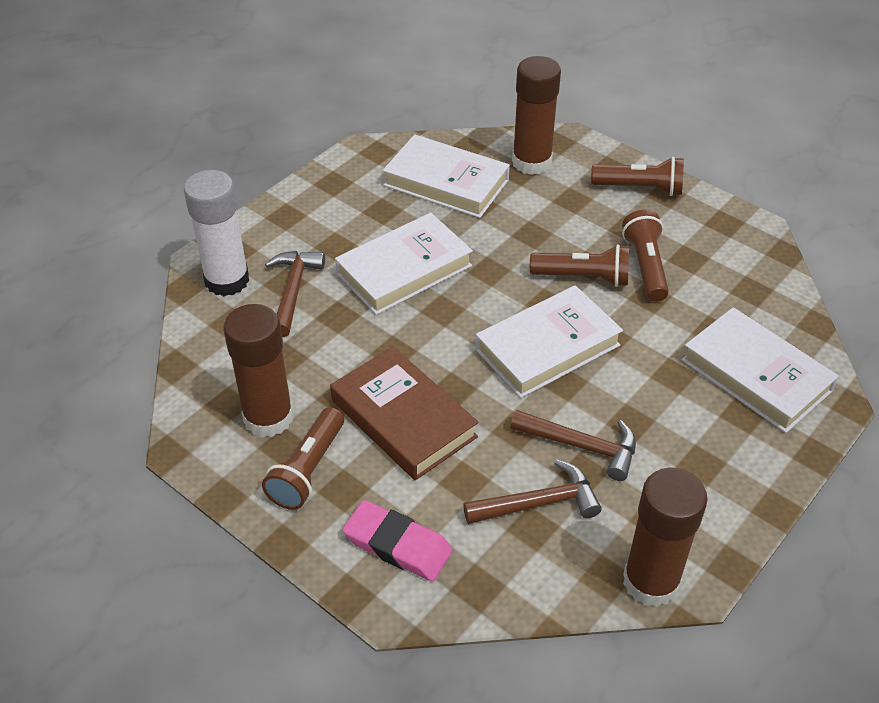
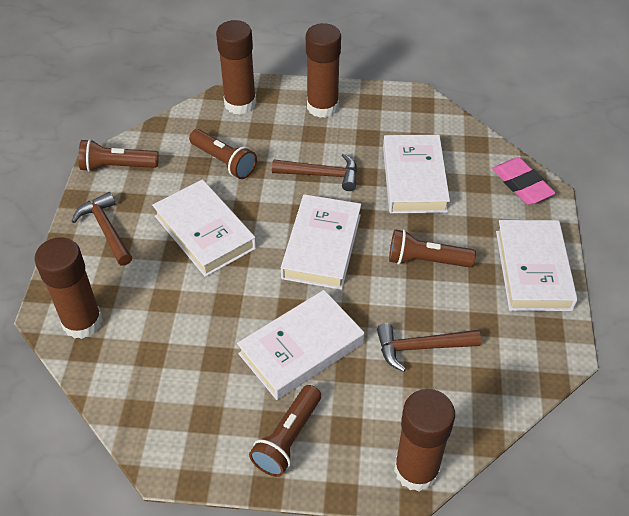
brown book: 1 -> 0
brown glue stick: 3 -> 4
white book: 4 -> 5
white glue stick: 1 -> 0

